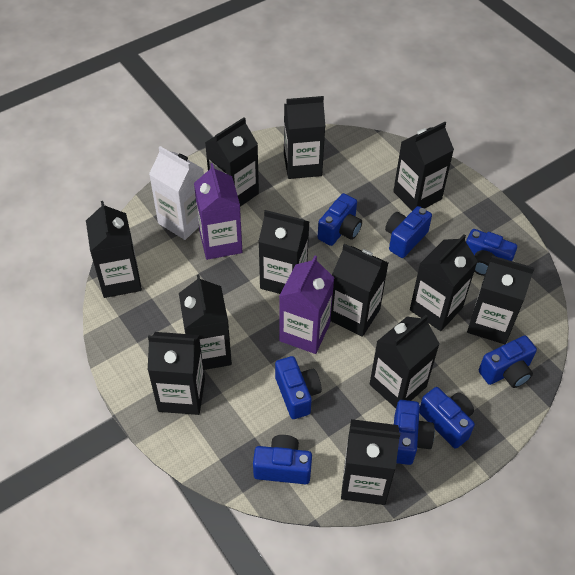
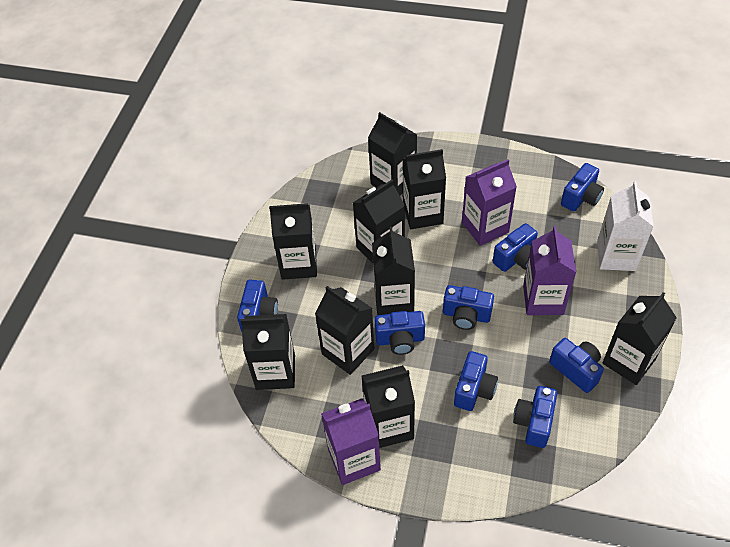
black carton: 12 -> 9
purple carton: 2 -> 3

